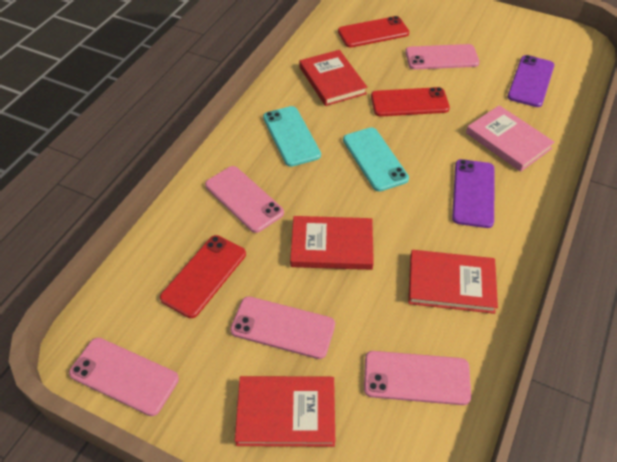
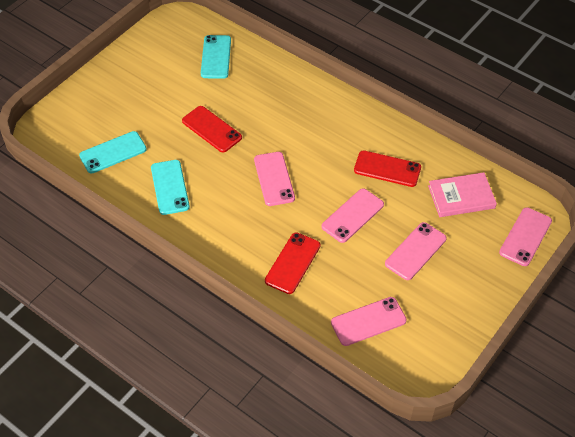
purple phone: 2 -> 0
red book: 4 -> 0
turquoise phone: 2 -> 3

